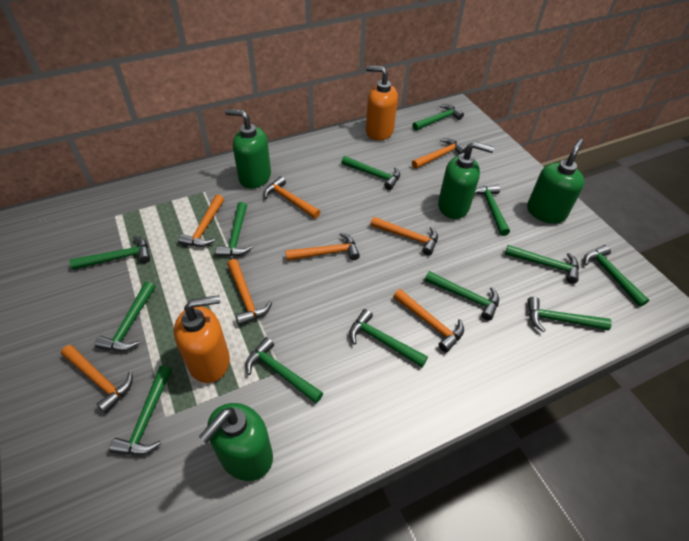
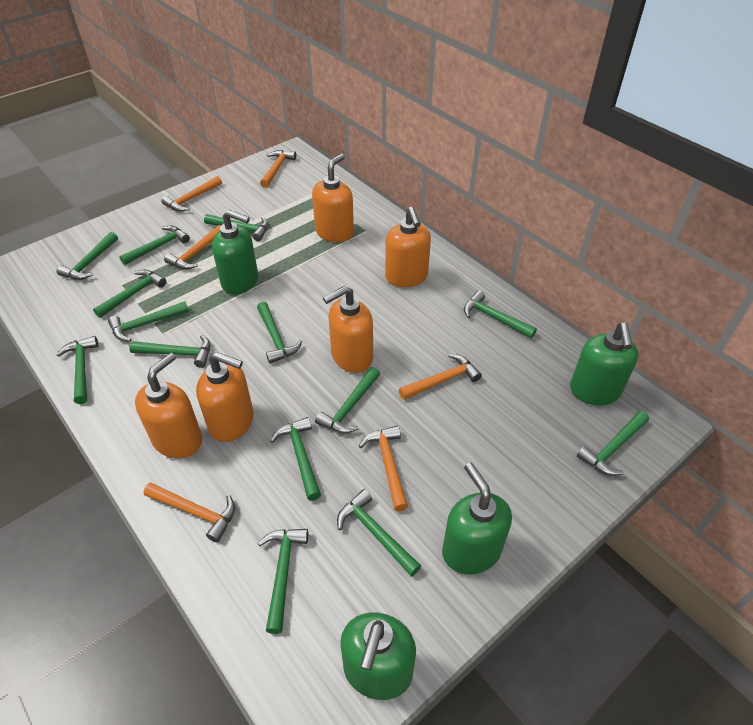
green hammer: 13 -> 14
orange hammer: 8 -> 6
orange soap dispenser: 2 -> 5

